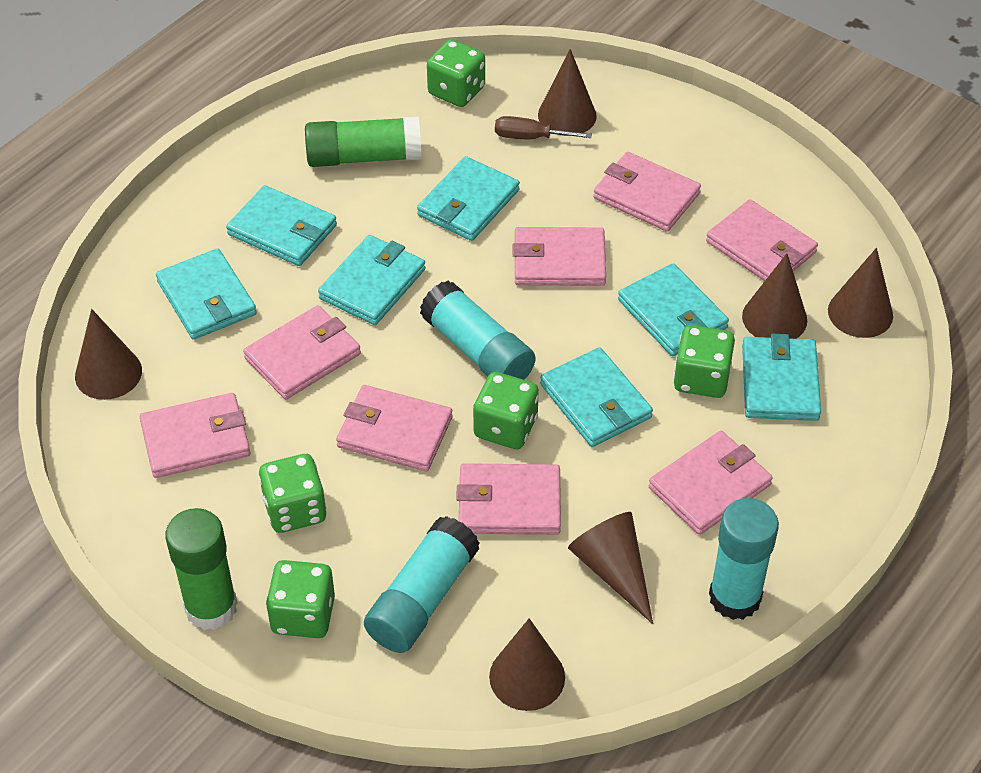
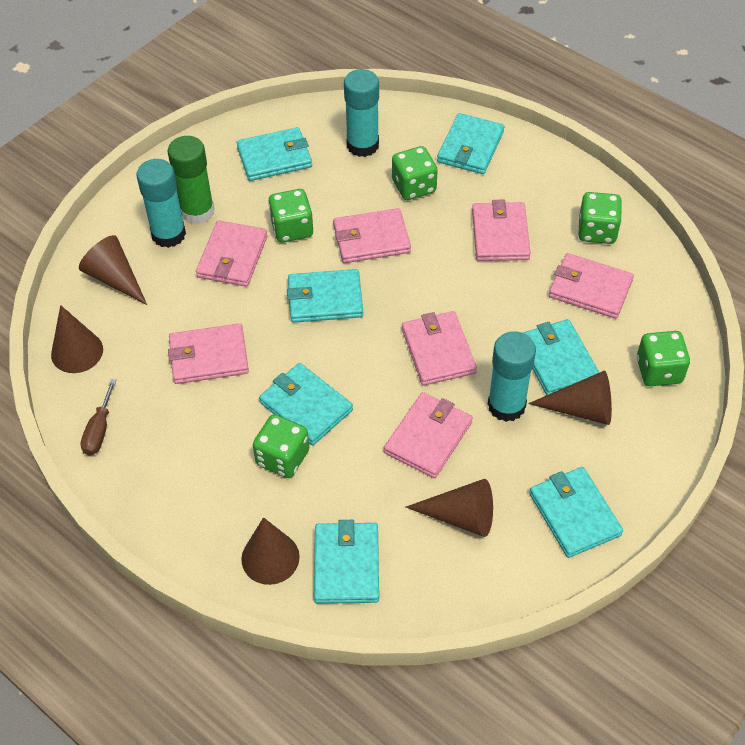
brown cone: 6 -> 5
green glue stick: 2 -> 1
pink wallet: 8 -> 7

